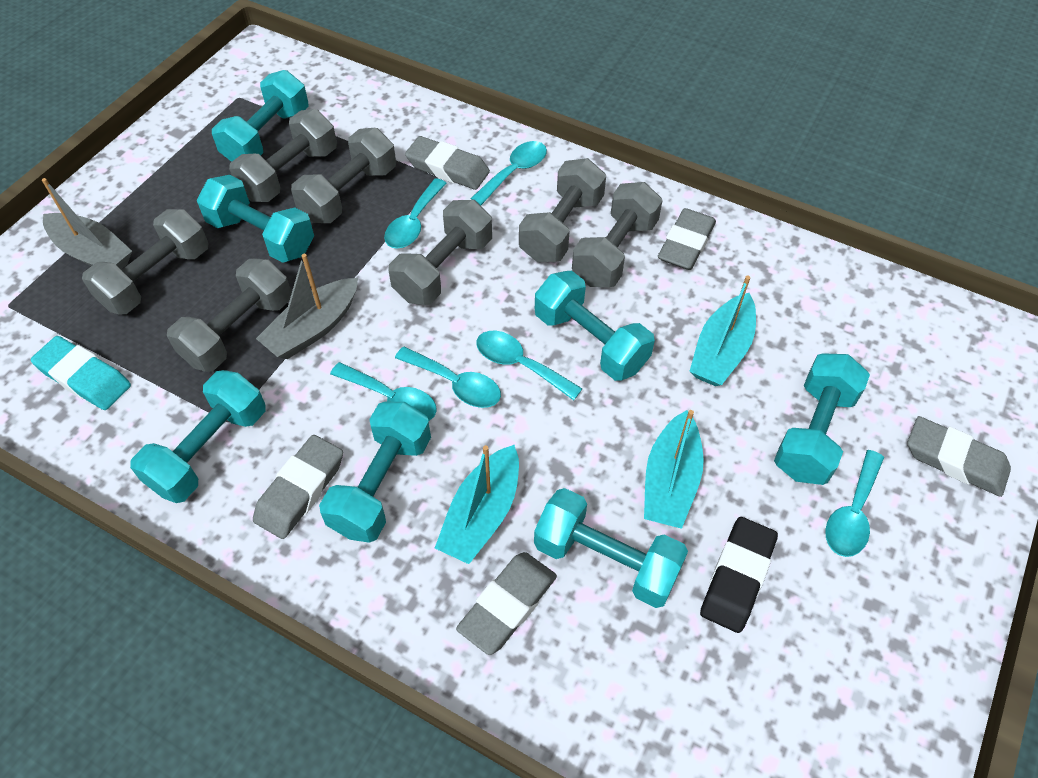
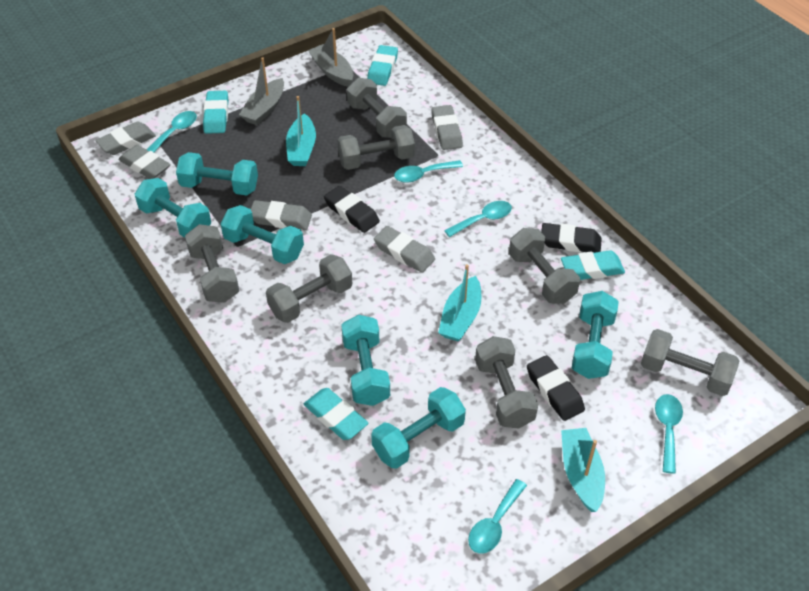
black eraser: 1 -> 3
turquoise dumbbell: 7 -> 6
turquoise eraser: 1 -> 4
turquoise spoon: 6 -> 5

